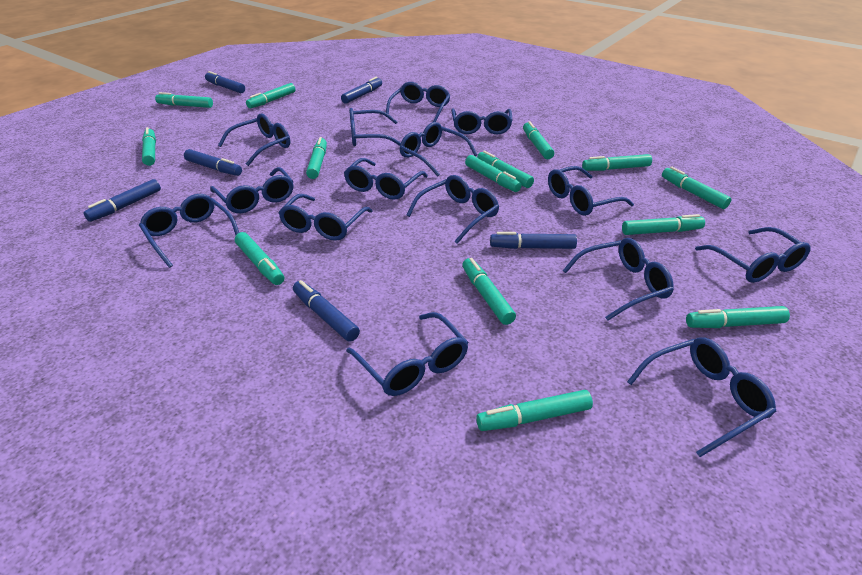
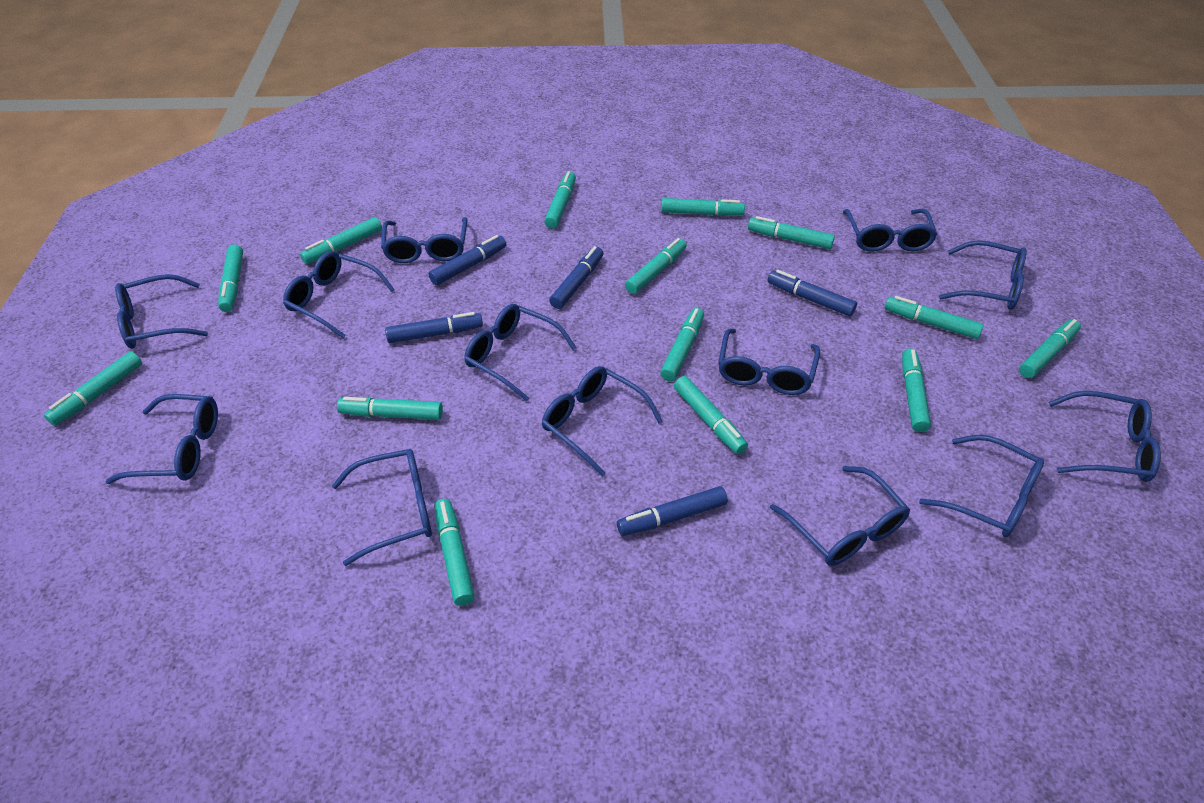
blue glasses: 15 -> 13
blue marker: 6 -> 5

